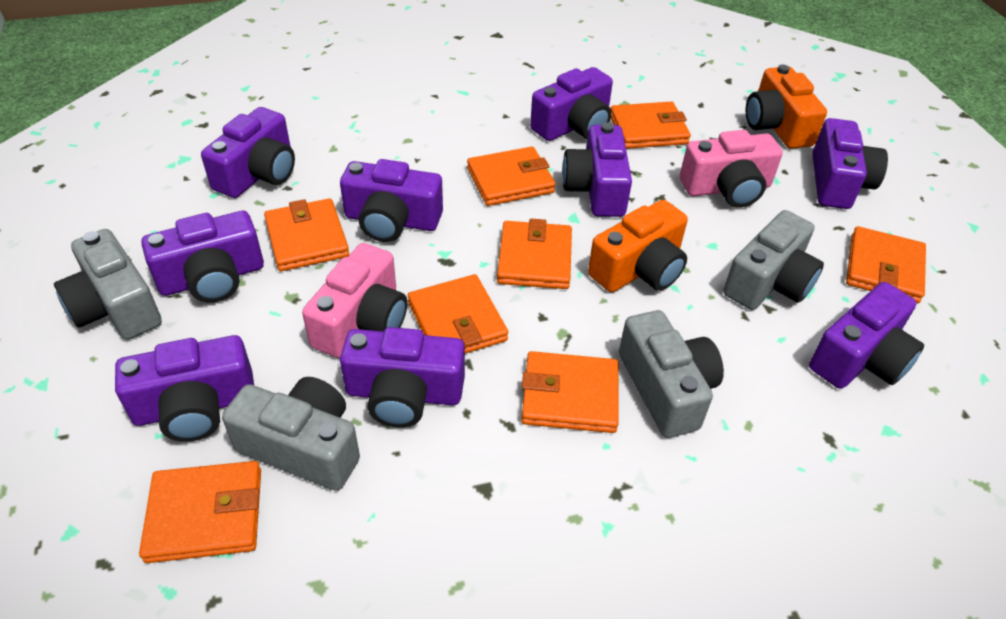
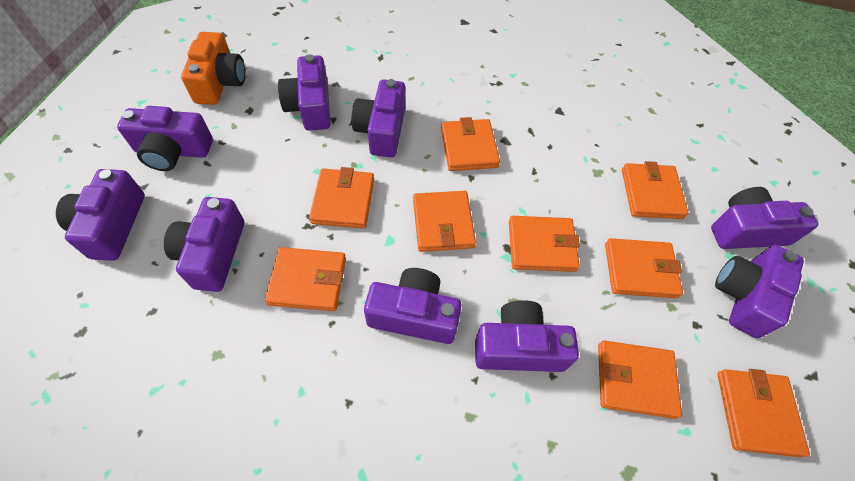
grey camera: 4 -> 0
orange camera: 2 -> 1
orange wallet: 8 -> 9
pink camera: 2 -> 0

